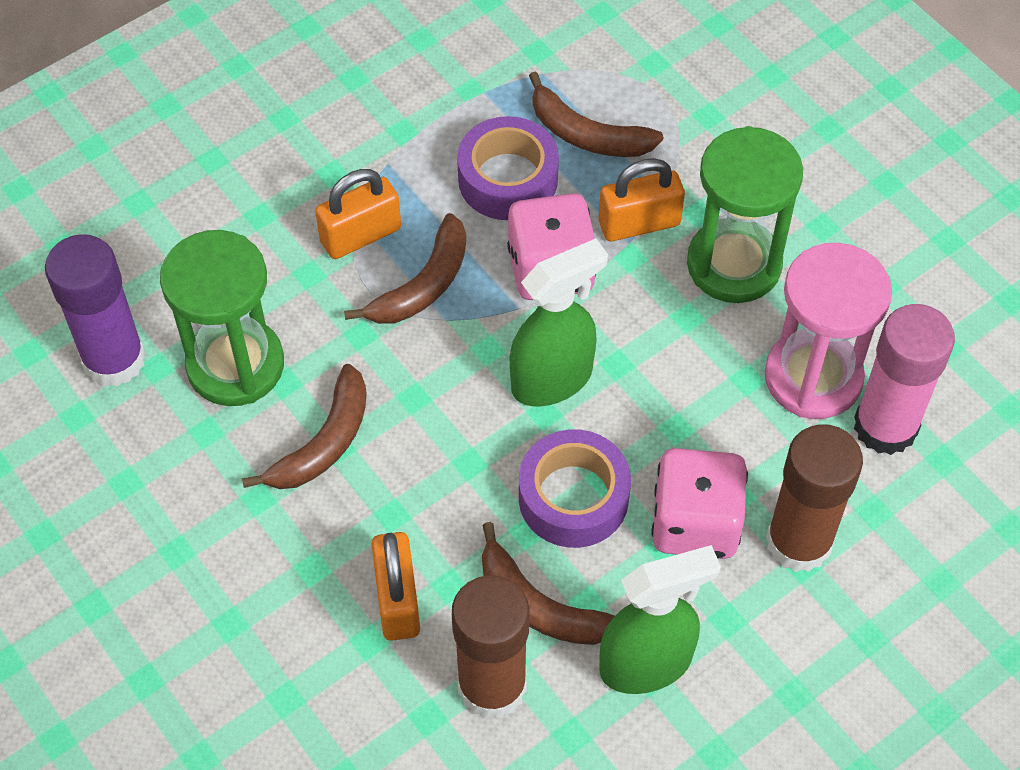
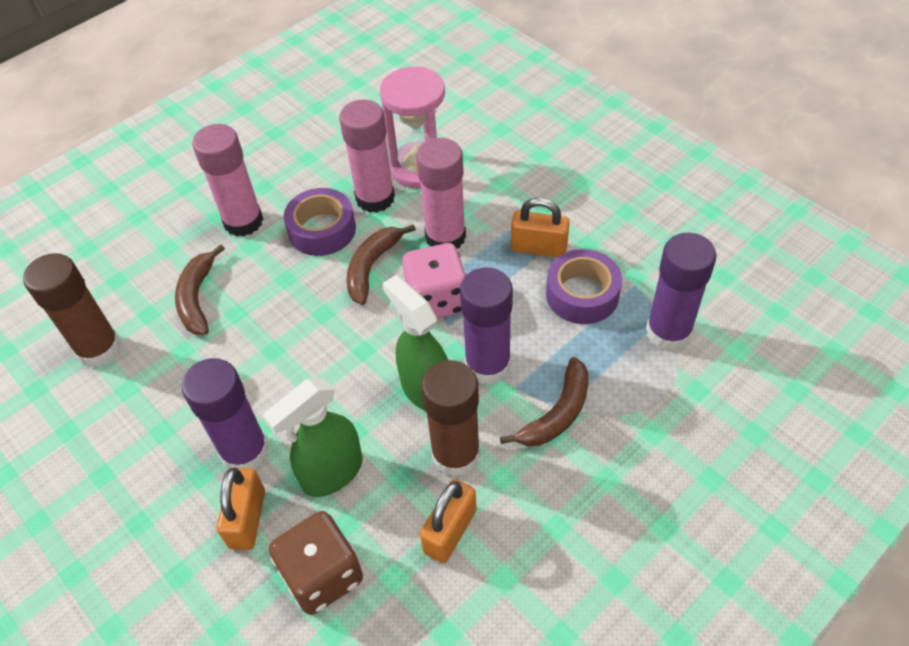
brown banana: 4 -> 3
brown dice: 0 -> 1
green hourglass: 2 -> 0
pink dice: 2 -> 1
pink glue stick: 1 -> 3
purple glue stick: 1 -> 3

